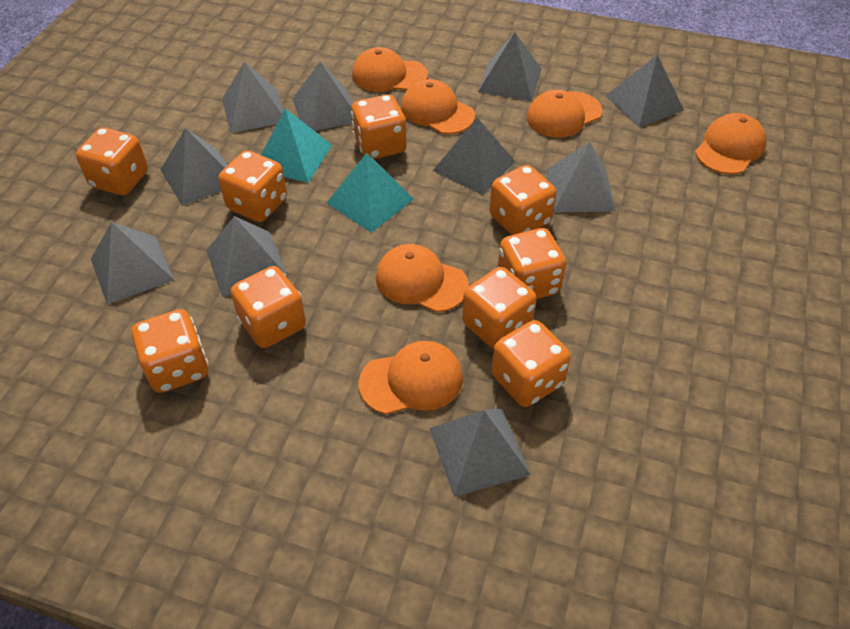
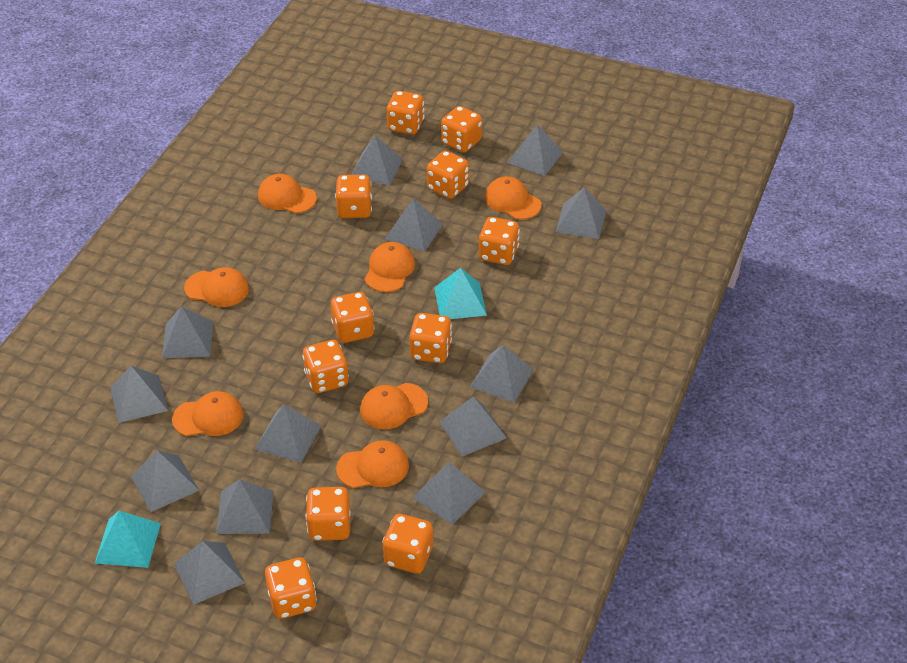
grey pyramid: 10 -> 13
orange cap: 6 -> 7
orange dice: 9 -> 11

